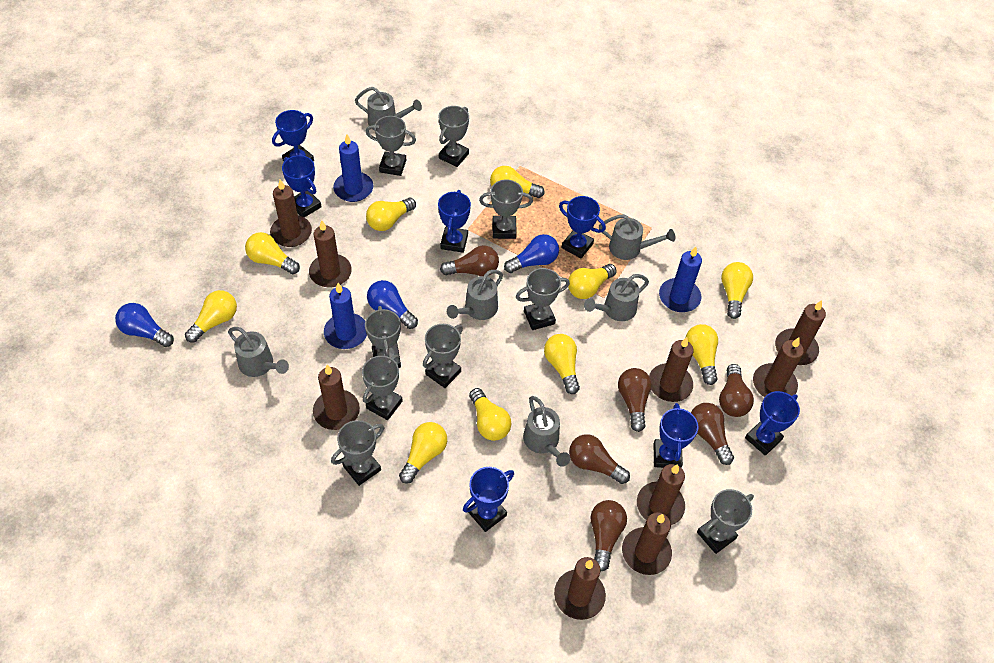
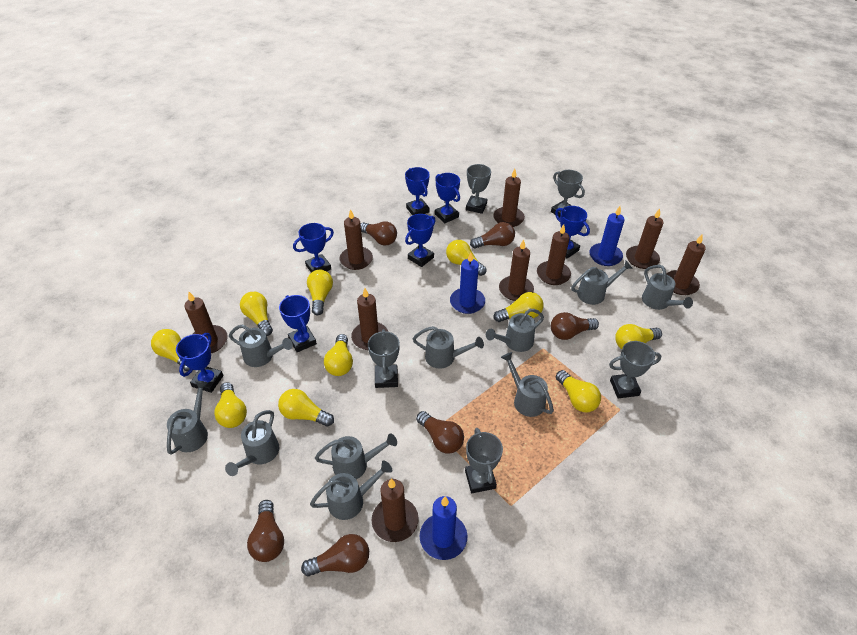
blue light bulb: 3 -> 0
grey trophy: 9 -> 5
grey watering can: 6 -> 10

